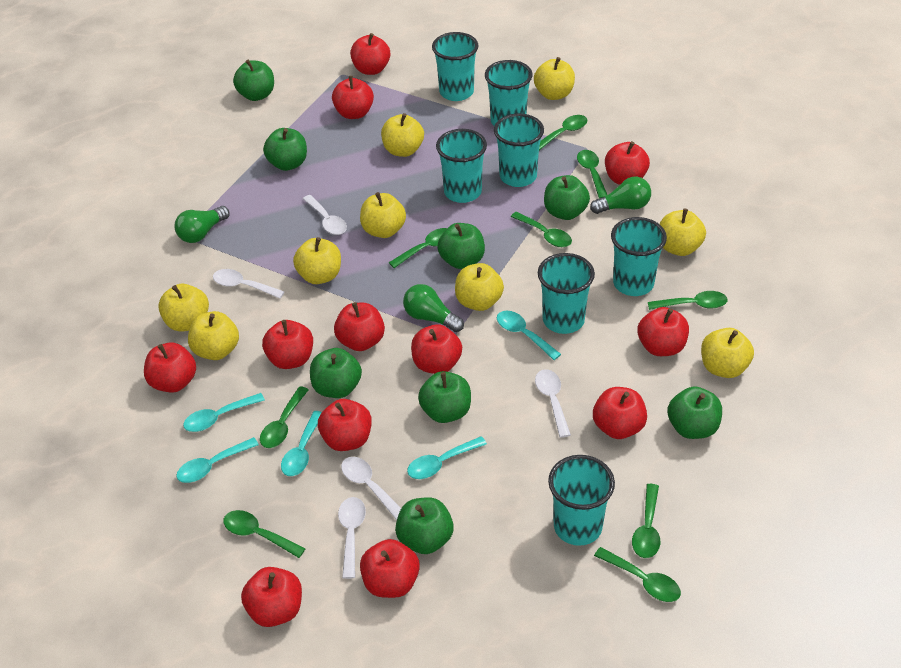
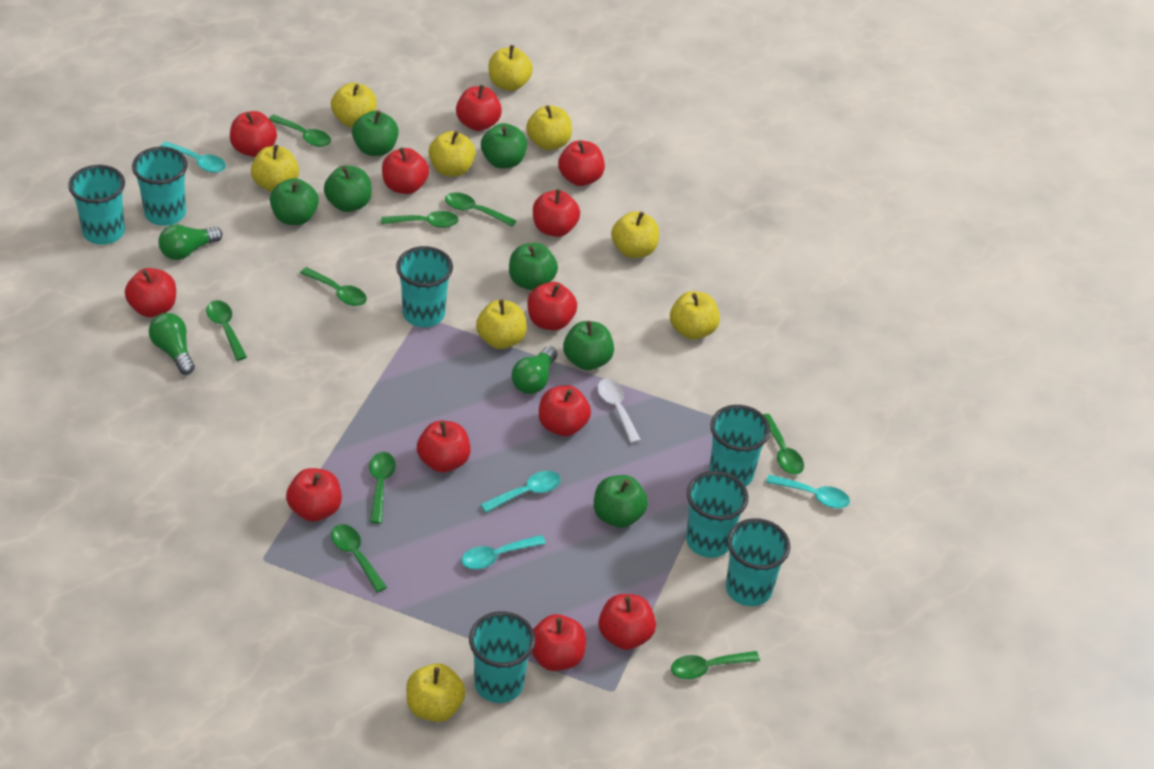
green apple: 8 -> 7
turquoise spoon: 5 -> 4
white spoon: 5 -> 1

